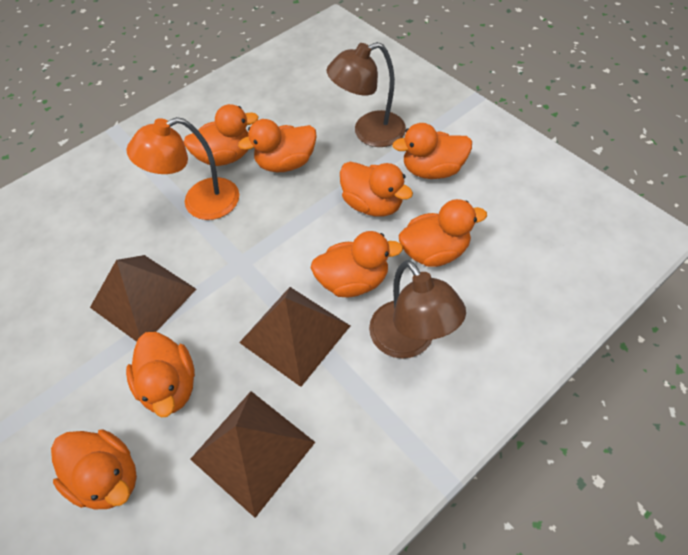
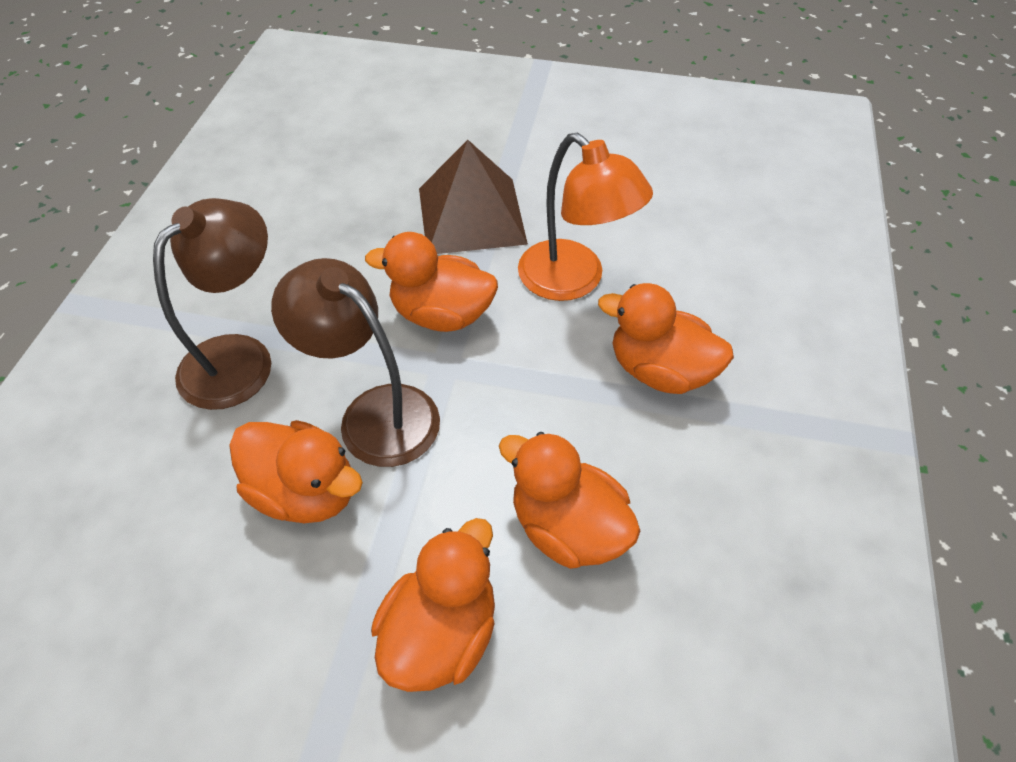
brown pyramid: 3 -> 1
orange duck: 8 -> 5

